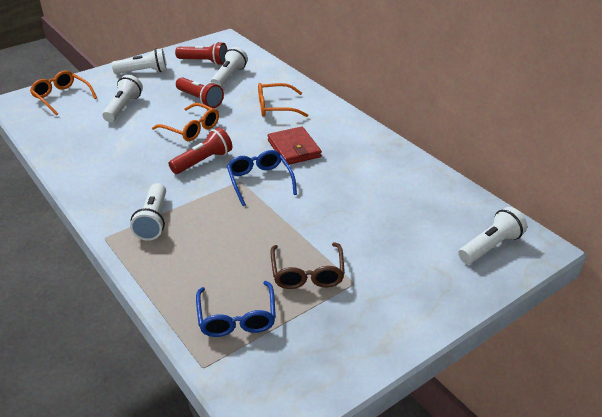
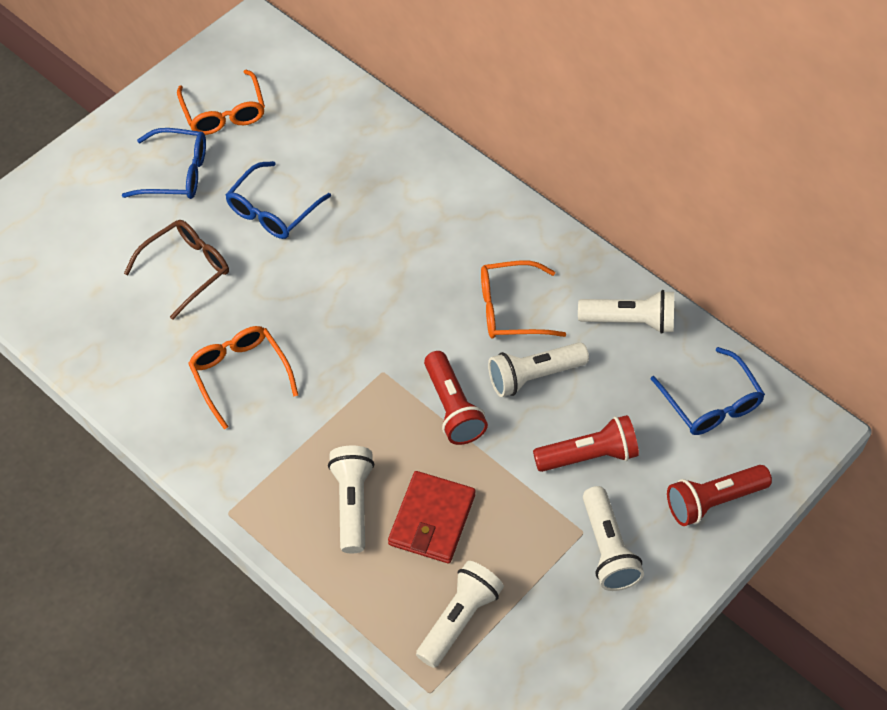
blue glasses: 2 -> 3

